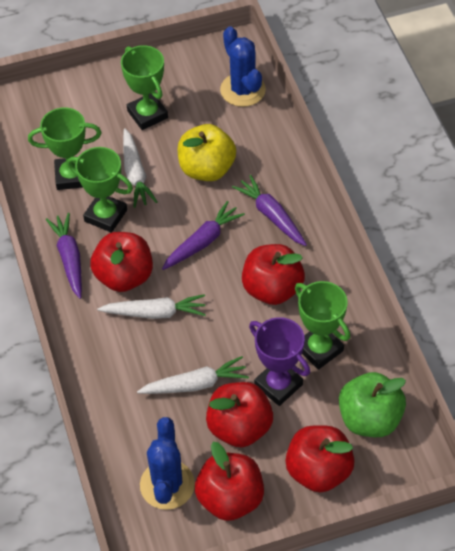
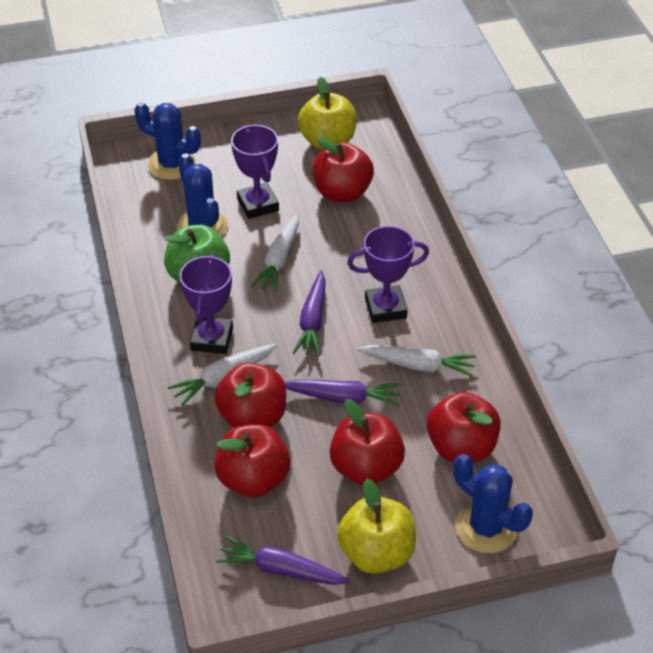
blue cactus: 2 -> 3
green trophy: 4 -> 0
purple trophy: 1 -> 3
yellow apple: 1 -> 2

